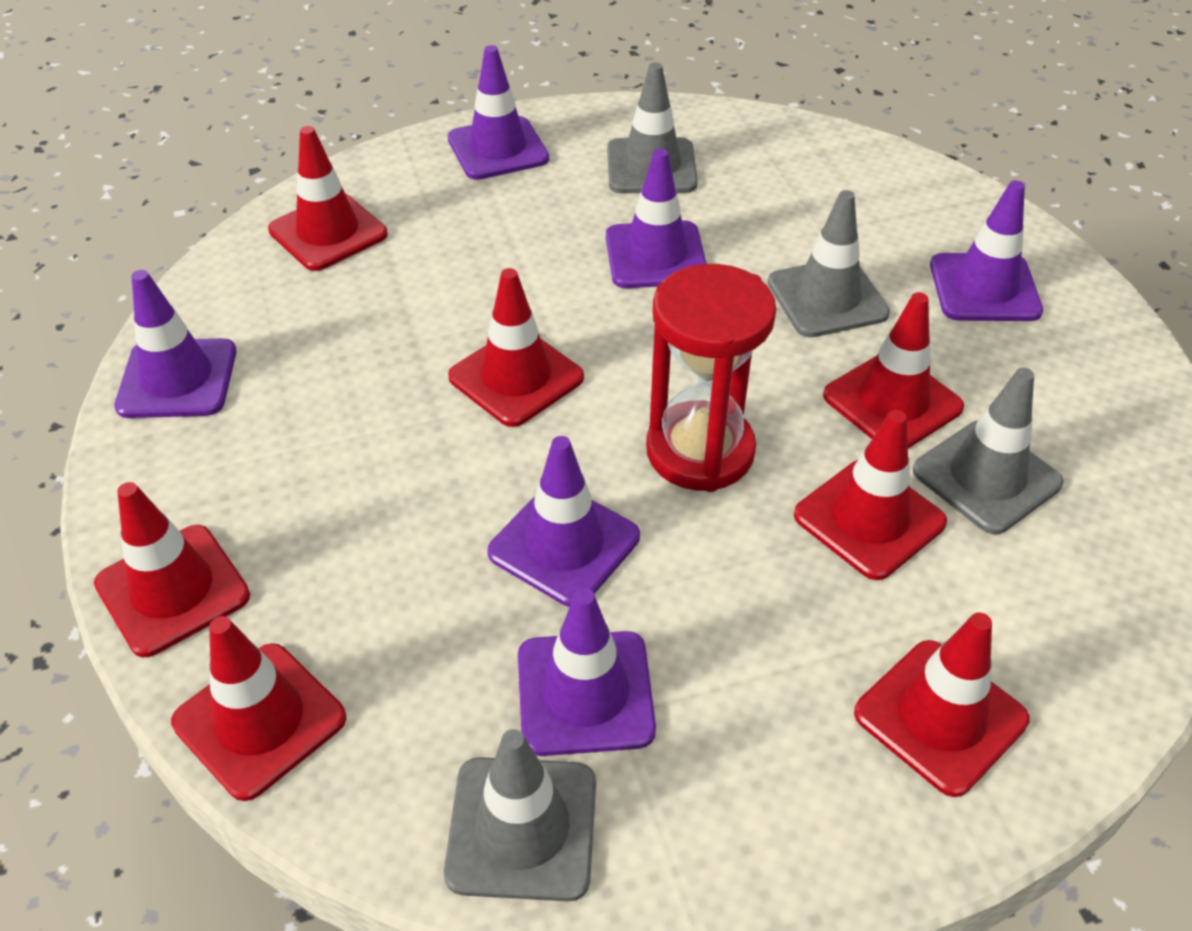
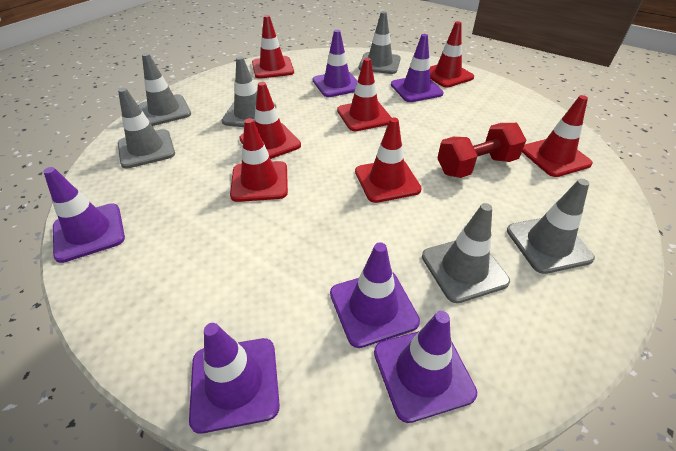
grey traffic cone: 4 -> 6
red dumbbell: 0 -> 1
red hourglass: 1 -> 0

